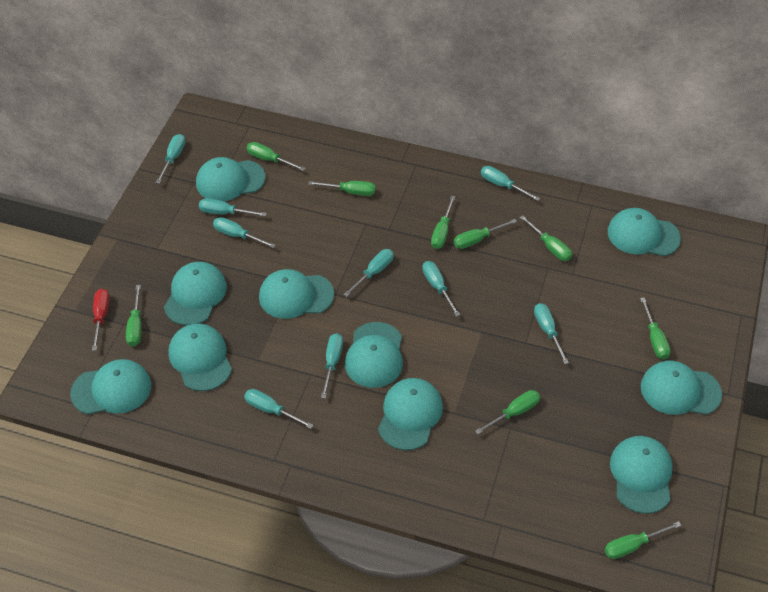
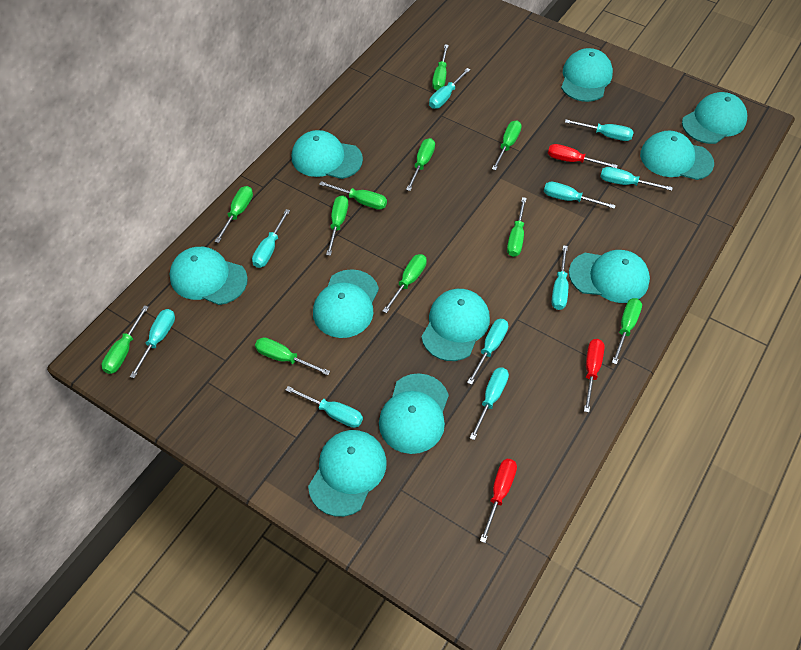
green screwdriver: 9 -> 11
red screwdriver: 1 -> 3
turquoise screwdriver: 9 -> 10

